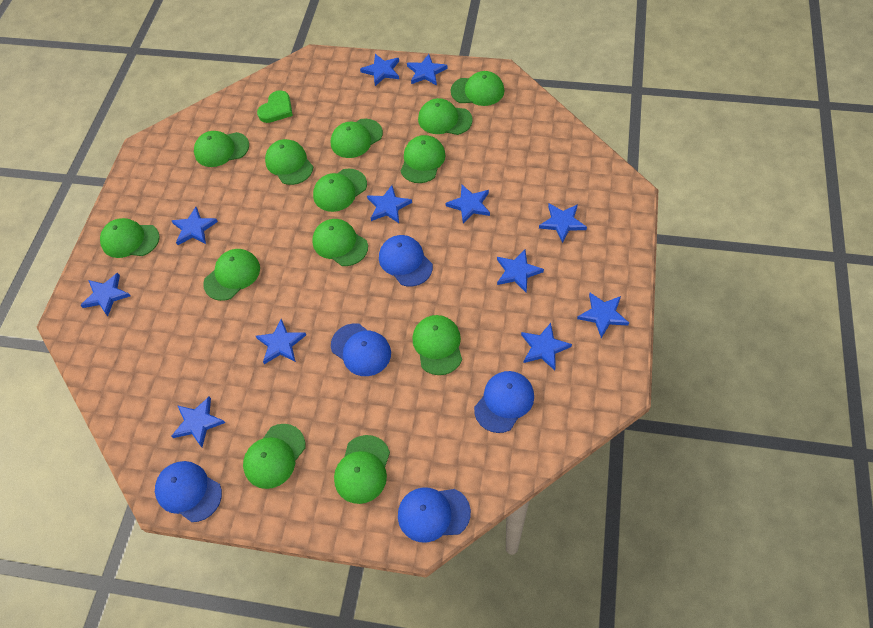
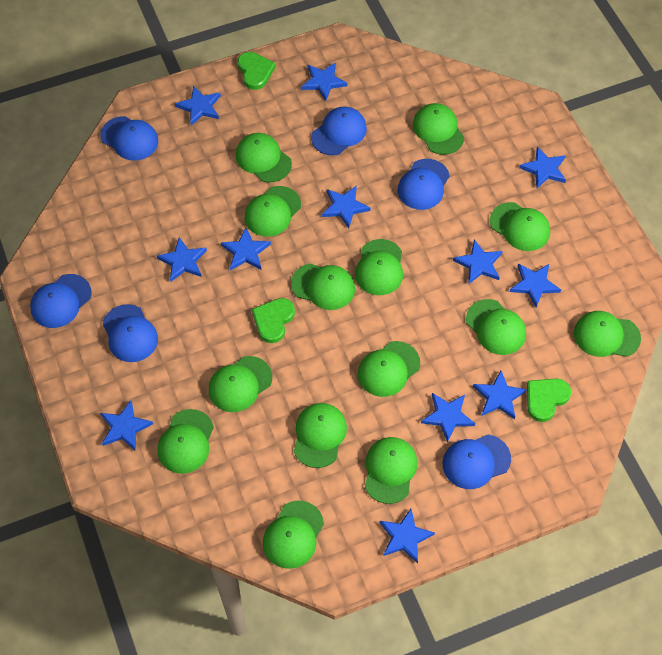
blue cap: 5 -> 6
green cap: 13 -> 14
green heart: 1 -> 3

